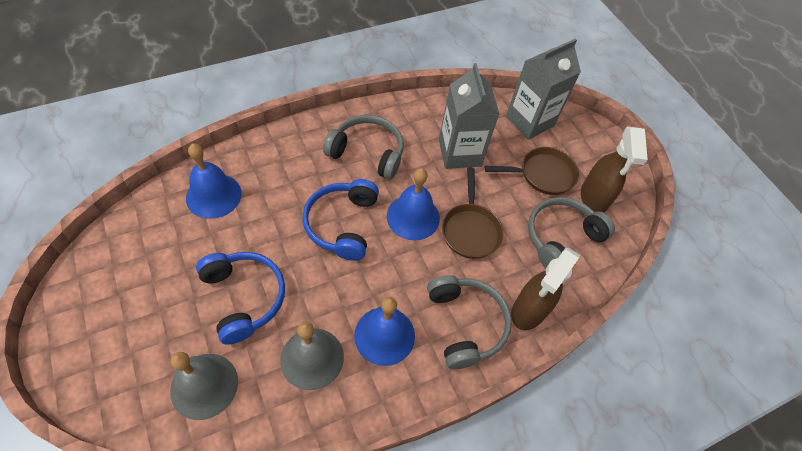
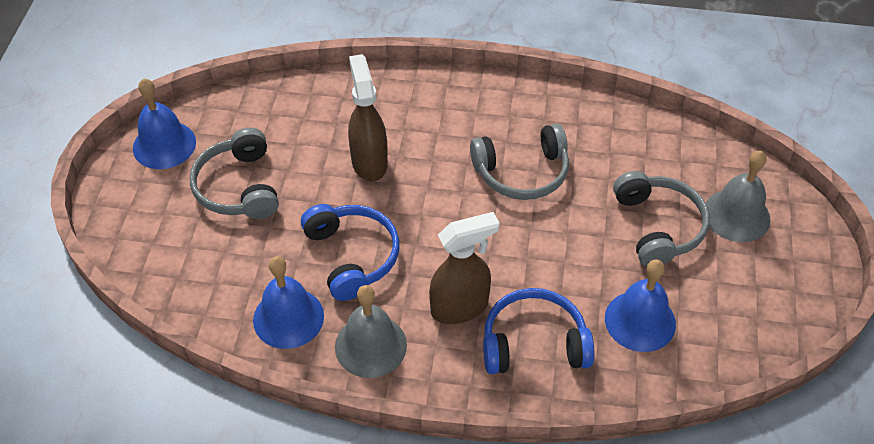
brown pan: 2 -> 0
grey carton: 2 -> 0

